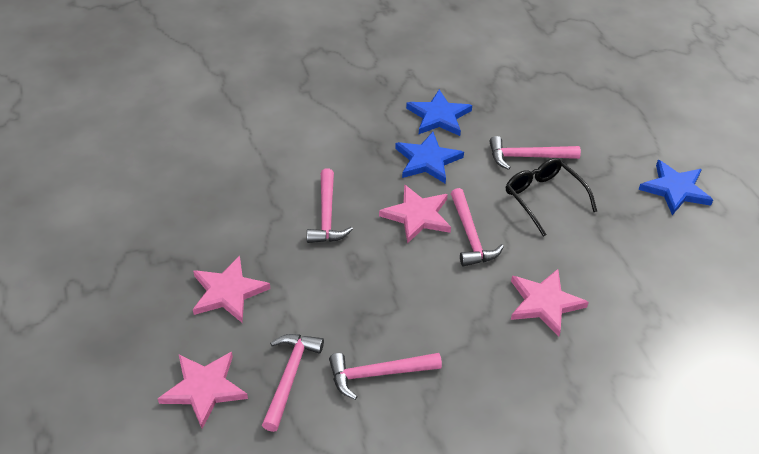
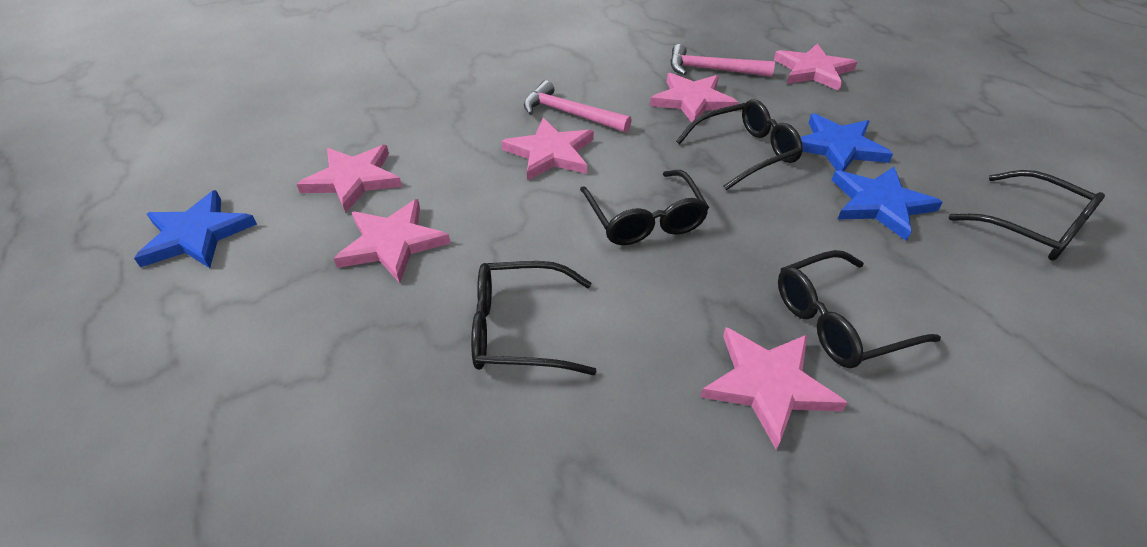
black glasses: 1 -> 5
pink hammer: 5 -> 2
pink star: 4 -> 6

